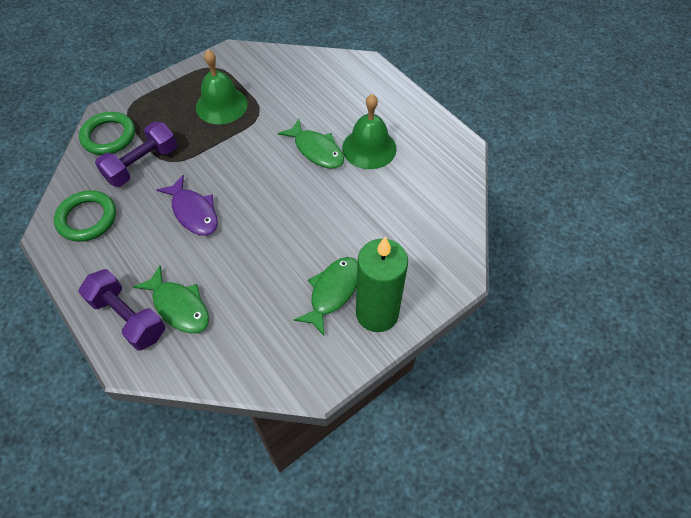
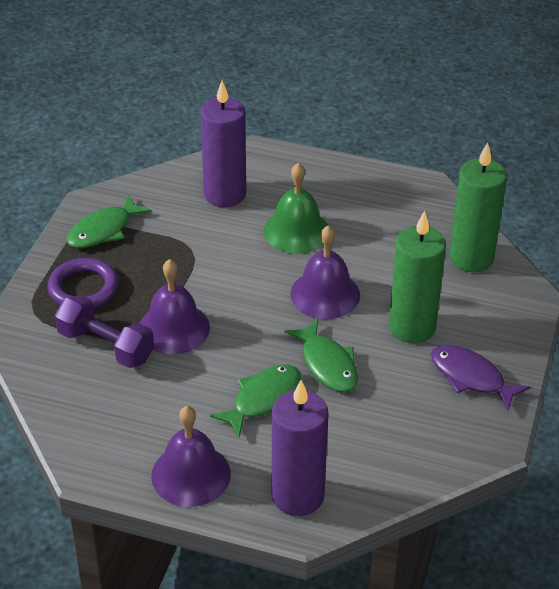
green bell: 2 -> 1
green candle: 1 -> 2
green ring: 2 -> 0
purple bell: 0 -> 3
purple candle: 0 -> 2
purple dumbbell: 2 -> 1
purple ring: 0 -> 1

